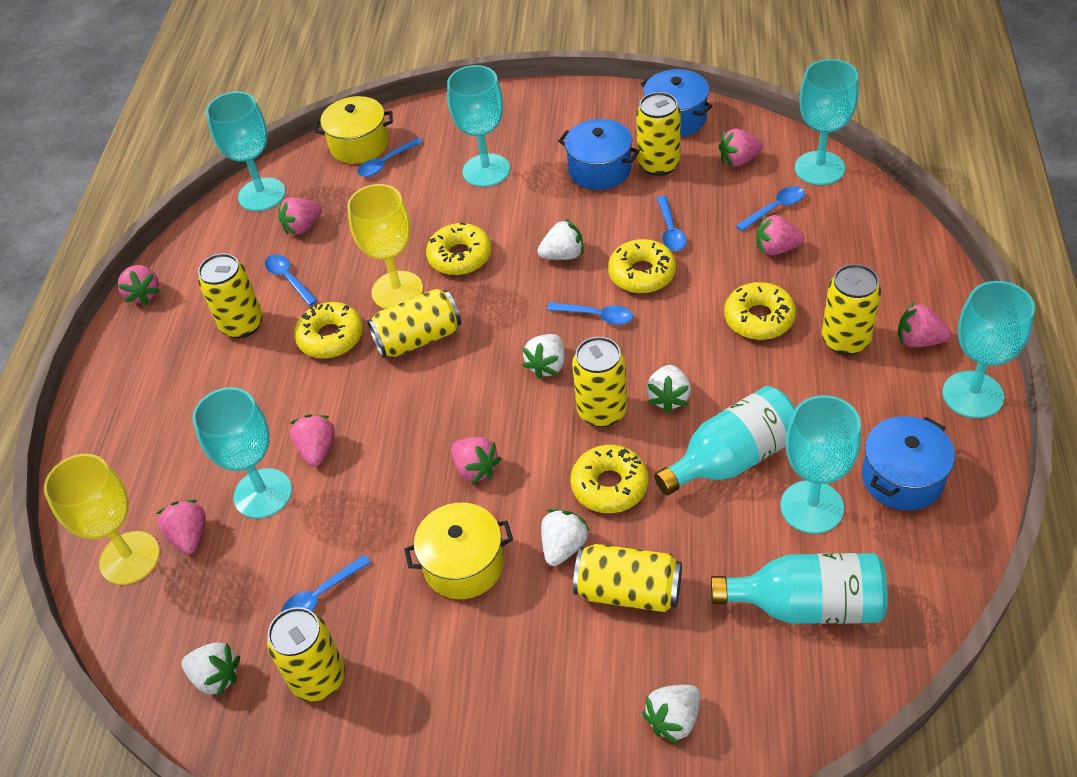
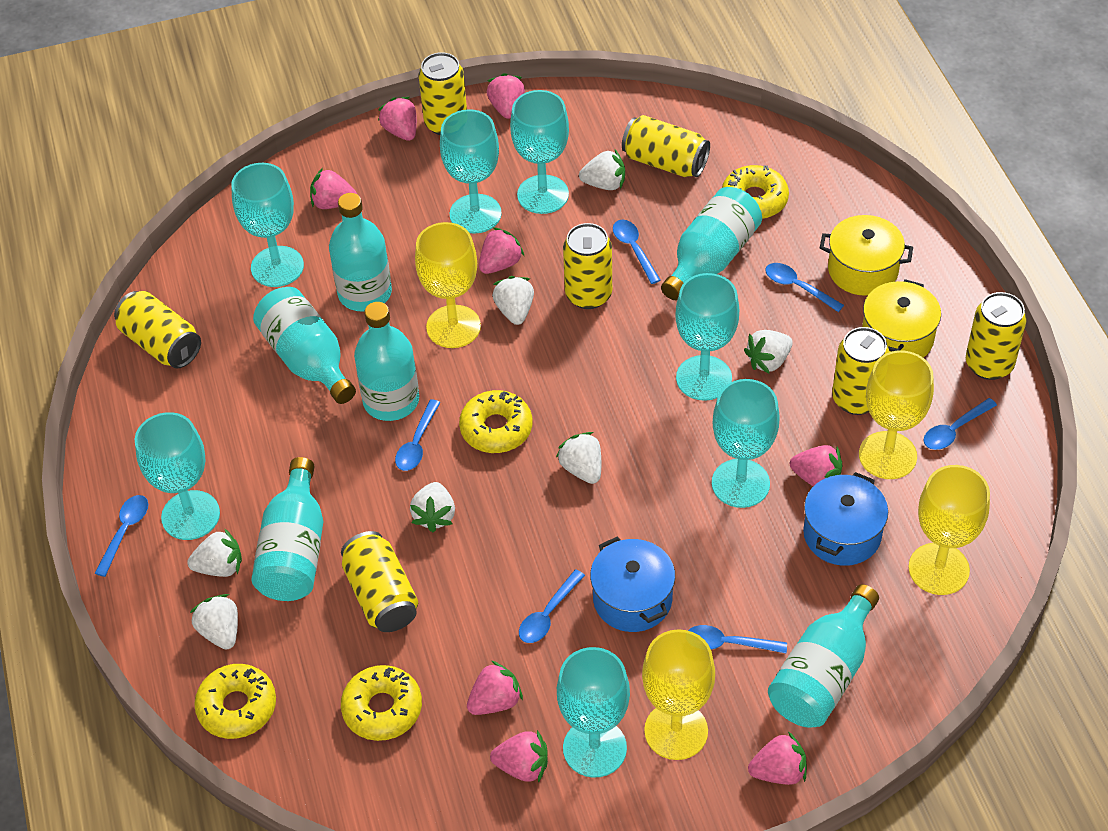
blue pot: 3 -> 2
blue spoon: 6 -> 7
turquoise bottle: 2 -> 6
turquoise goblet: 6 -> 7
white strawberry: 6 -> 7
yellow donut: 5 -> 4
yellow goblet: 2 -> 4

